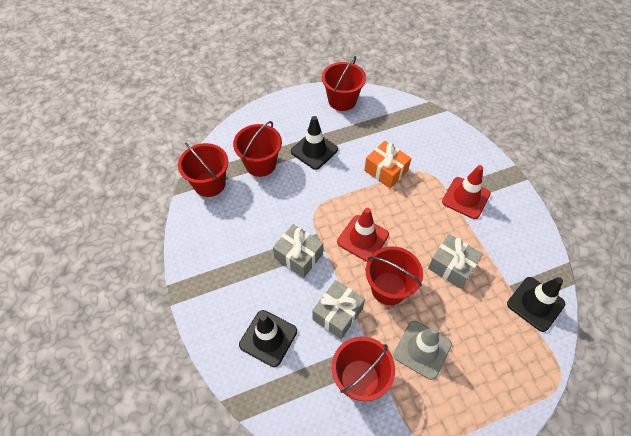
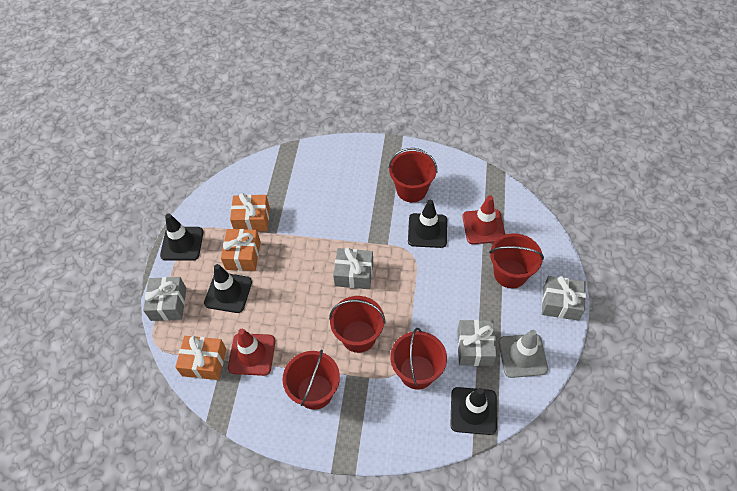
black traffic cone: 3 -> 4
grey gift: 3 -> 4
orange gift: 1 -> 3

